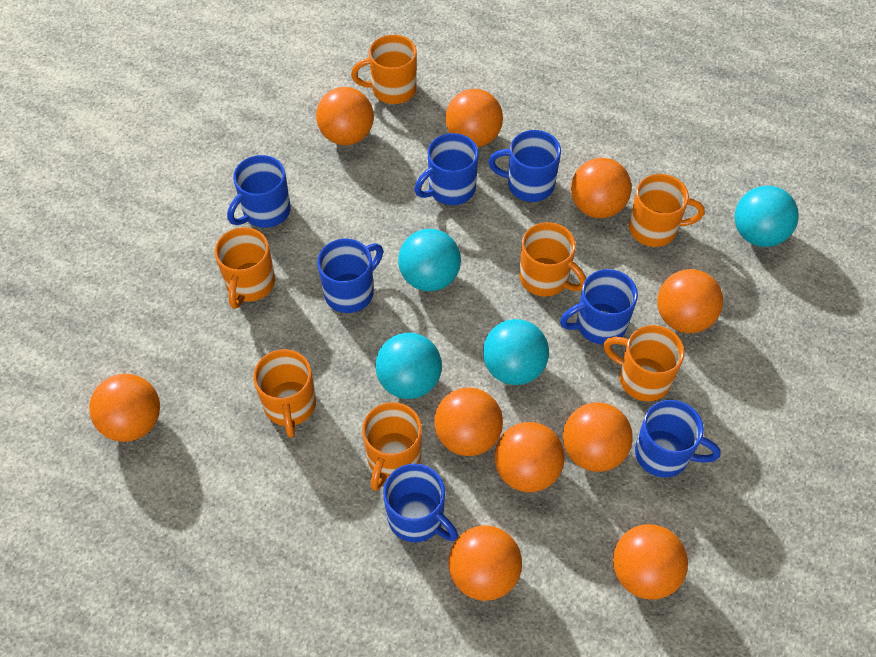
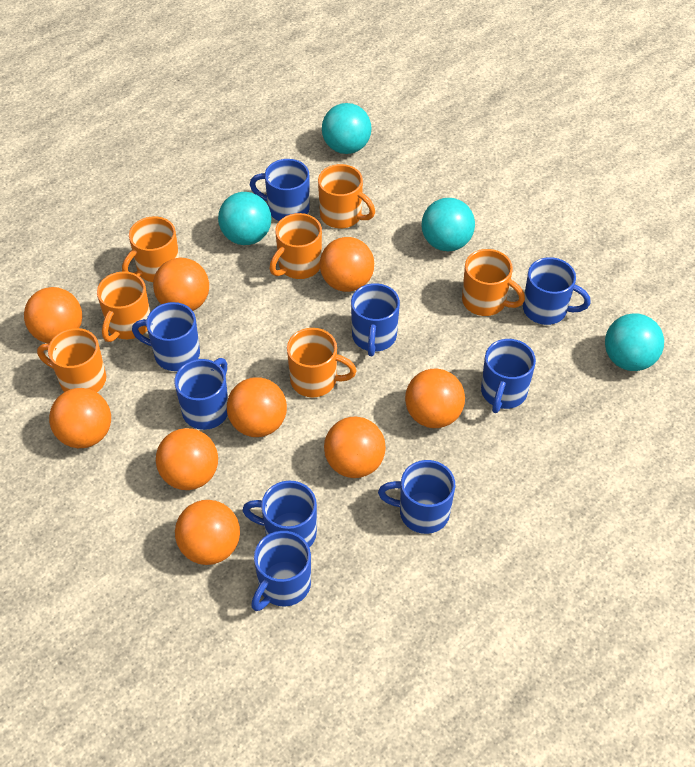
blue mug: 7 -> 9
orange ball: 10 -> 9

